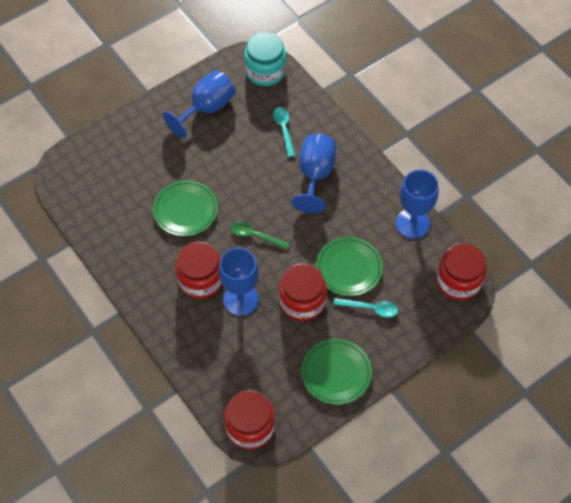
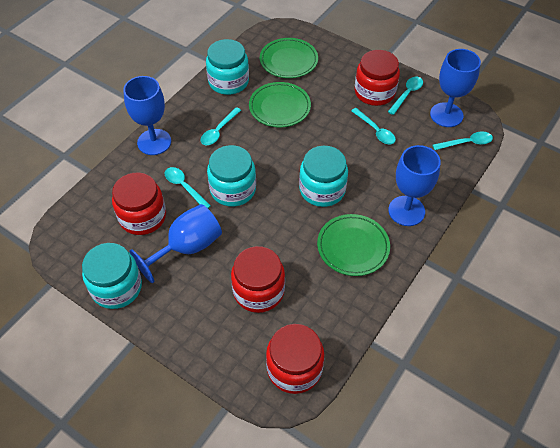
green spoon: 1 -> 0
turquoise jar: 1 -> 4
turquoise spoon: 2 -> 5

